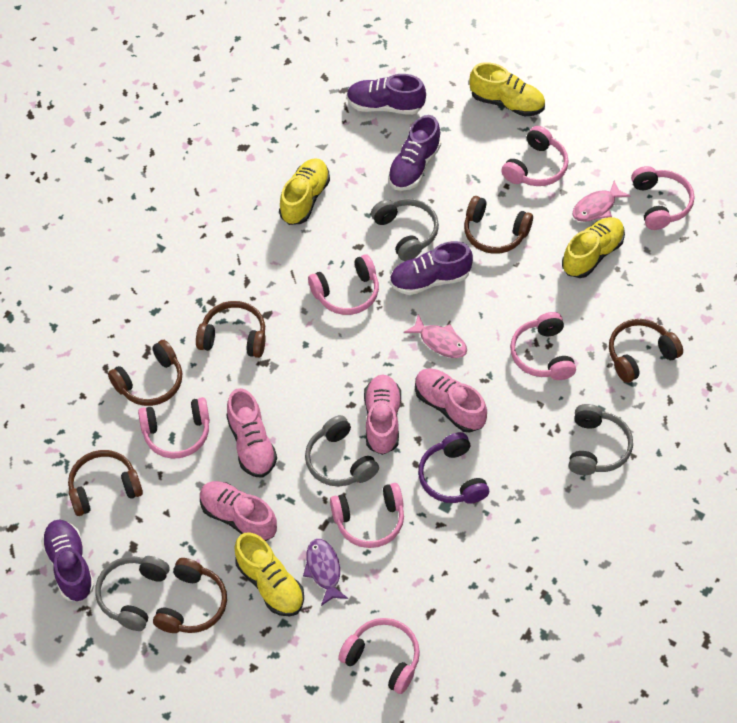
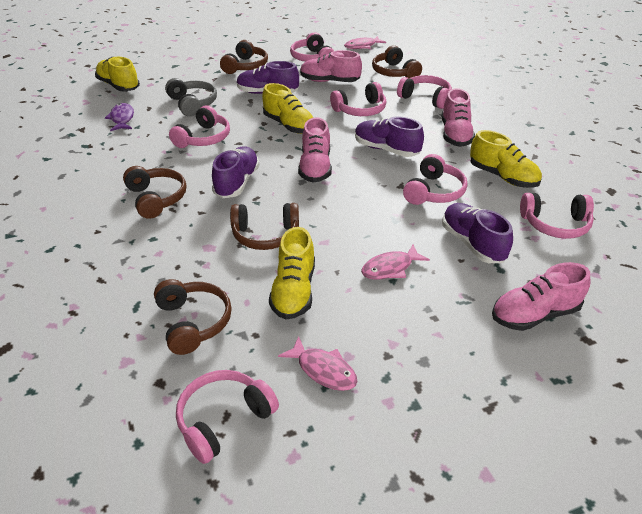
brown headphones: 6 -> 5
grey headphones: 4 -> 1
pink fish: 2 -> 3
purple headphones: 1 -> 0

